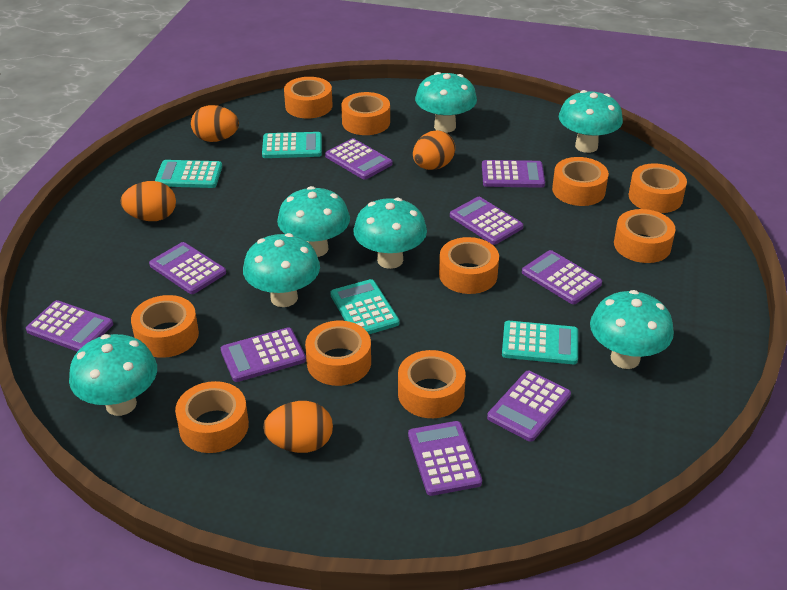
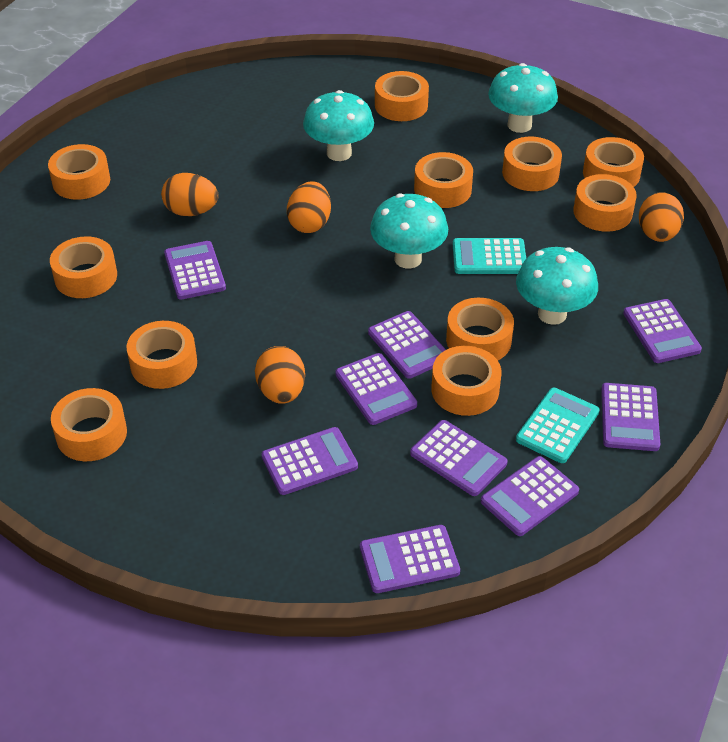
orange tape: 10 -> 11
turquoise calculator: 4 -> 2
turquoise mushroom: 7 -> 4

